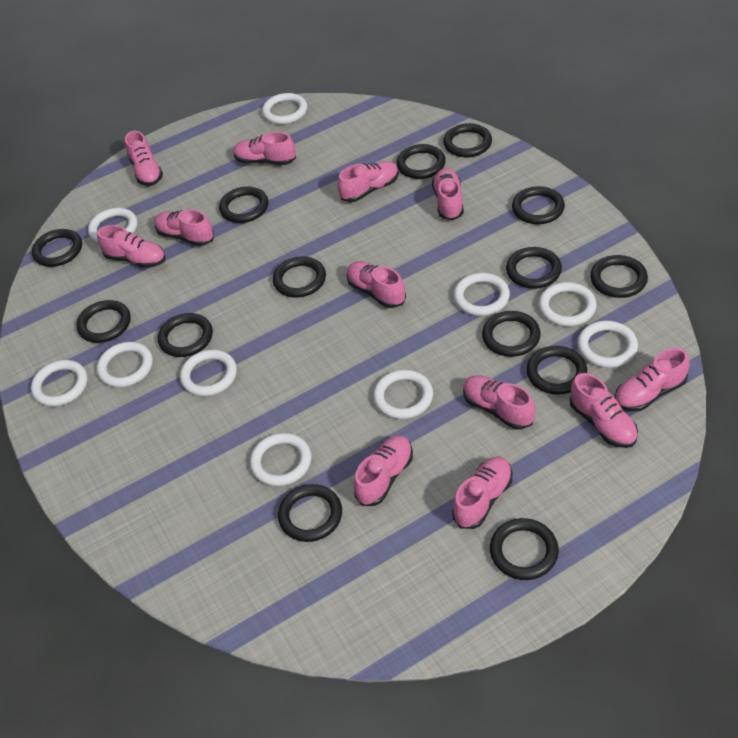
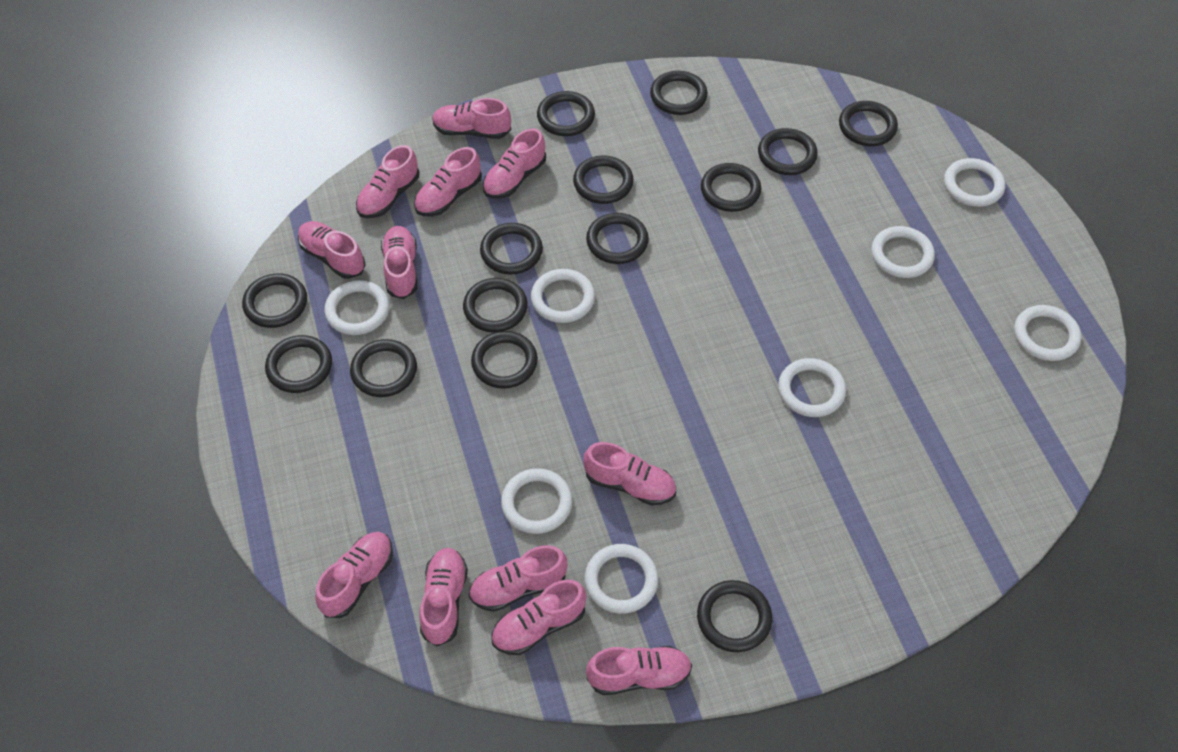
white ring: 10 -> 8

